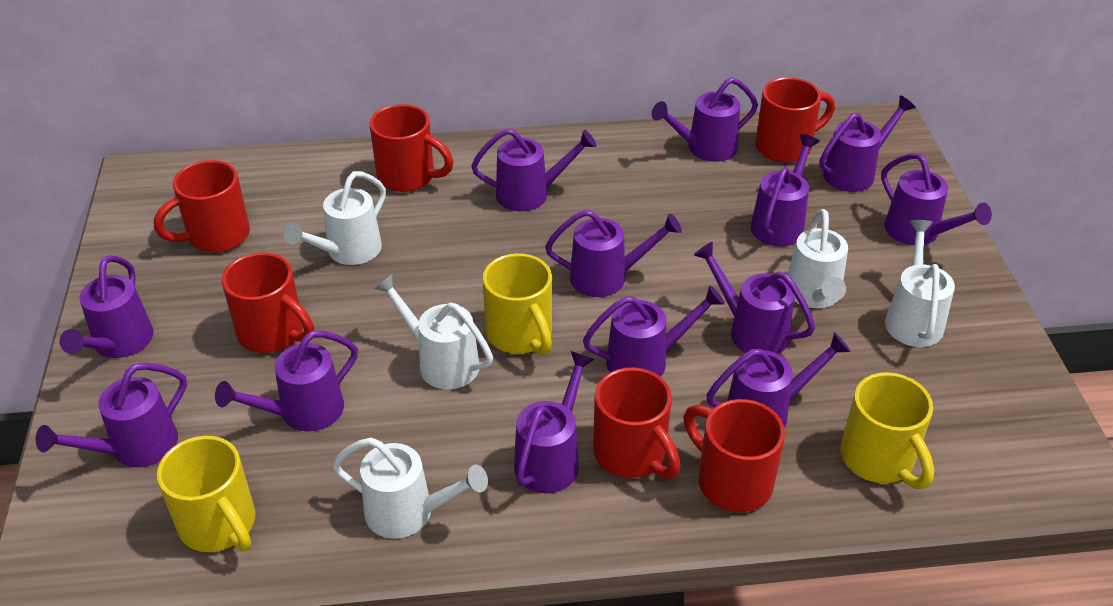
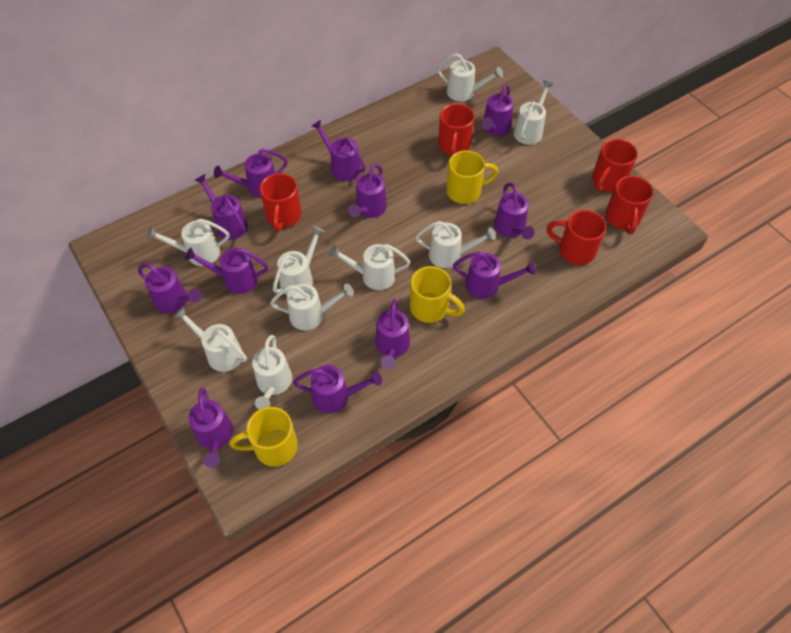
purple watering can: 13 -> 12
red mug: 6 -> 5
white watering can: 5 -> 9

